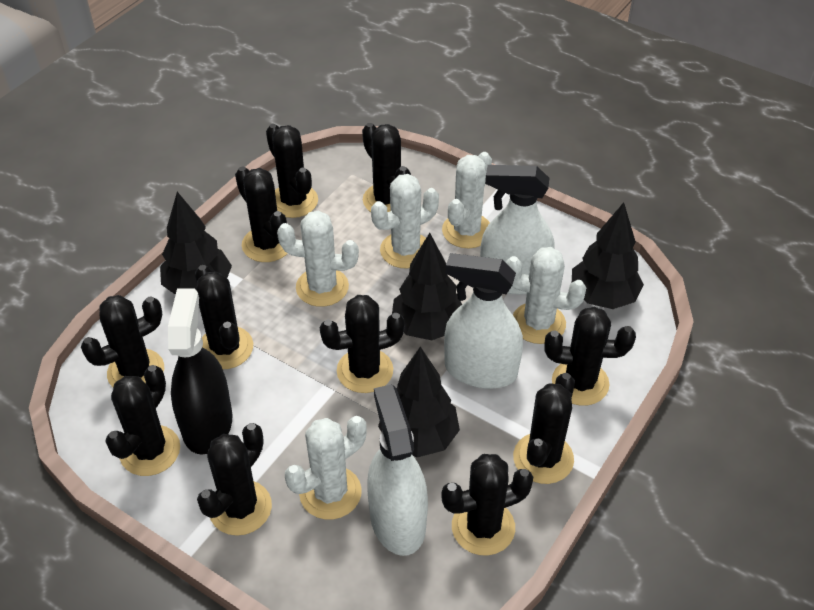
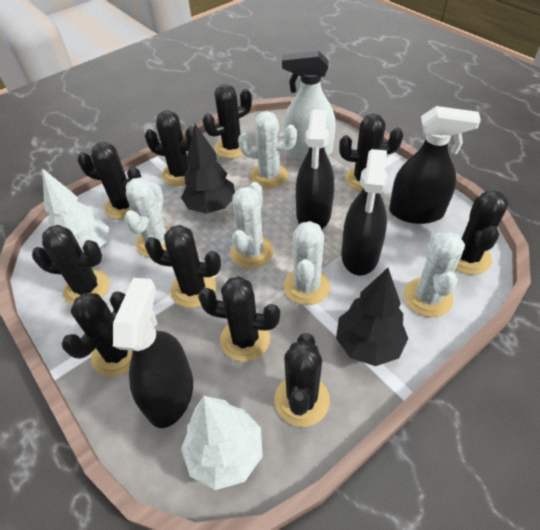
black cactus: 11 -> 10
black spray bottle: 1 -> 4
black tree: 4 -> 2
white spray bottle: 3 -> 1
white tree: 0 -> 2

